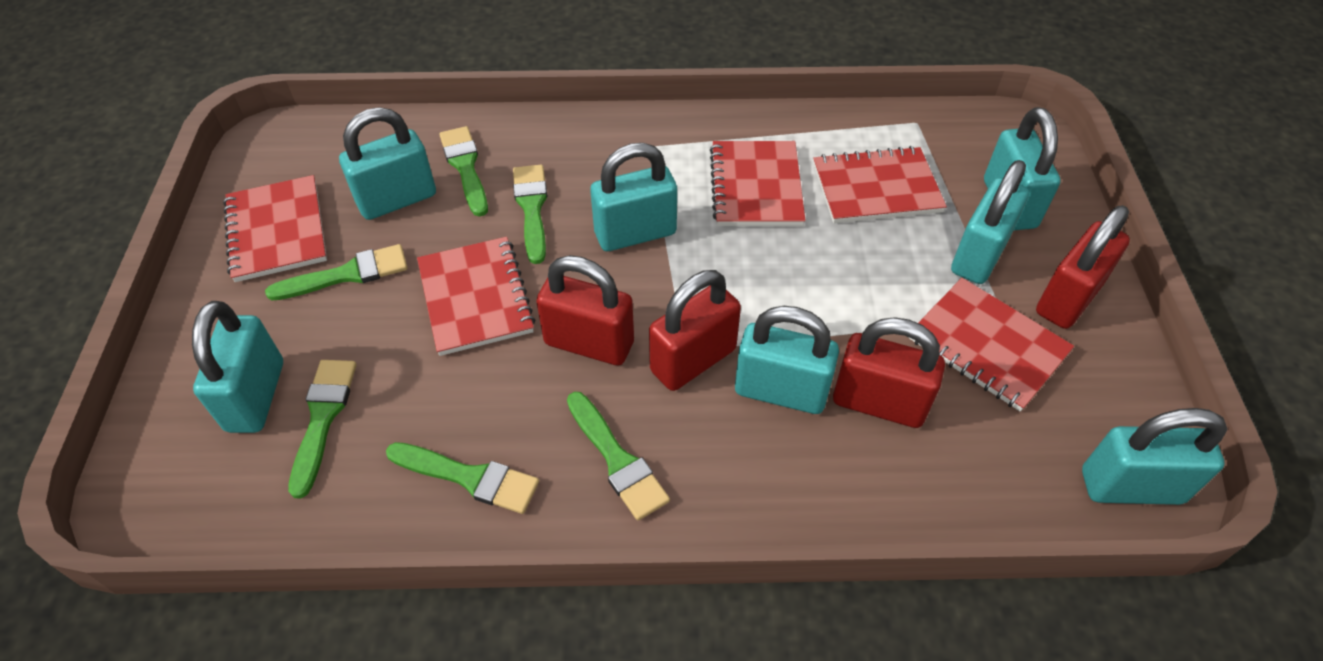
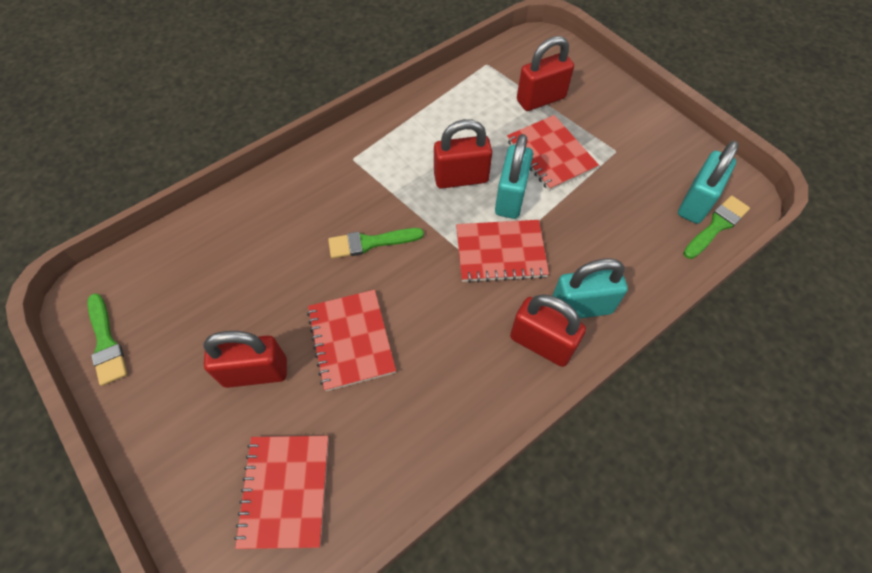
green brush: 6 -> 3
red notebook: 5 -> 4
turquoise padlock: 7 -> 3

